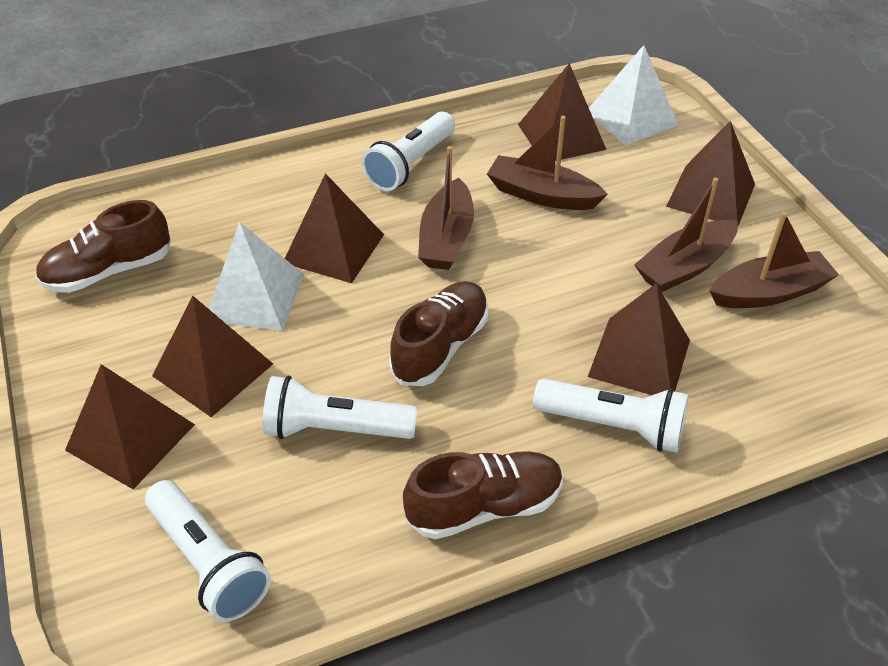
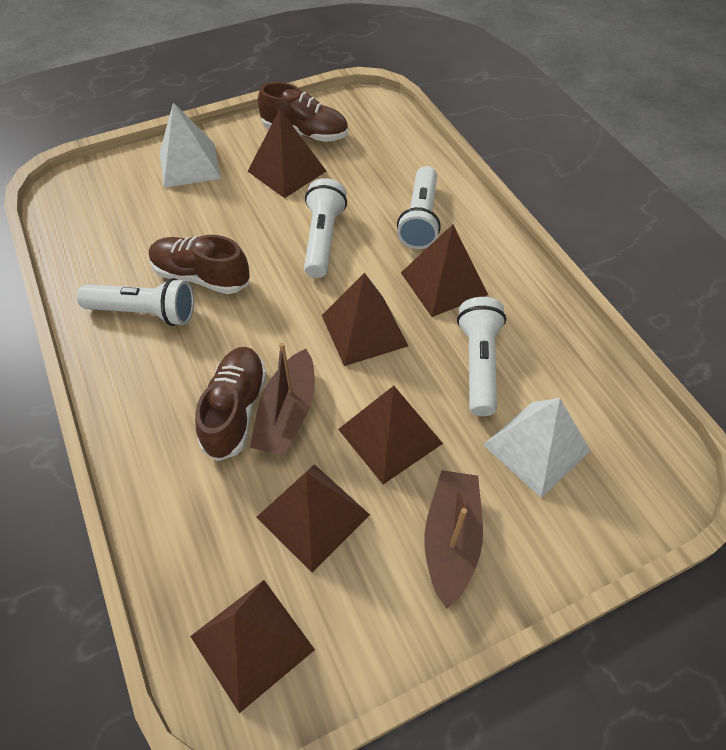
brown boat: 4 -> 2

